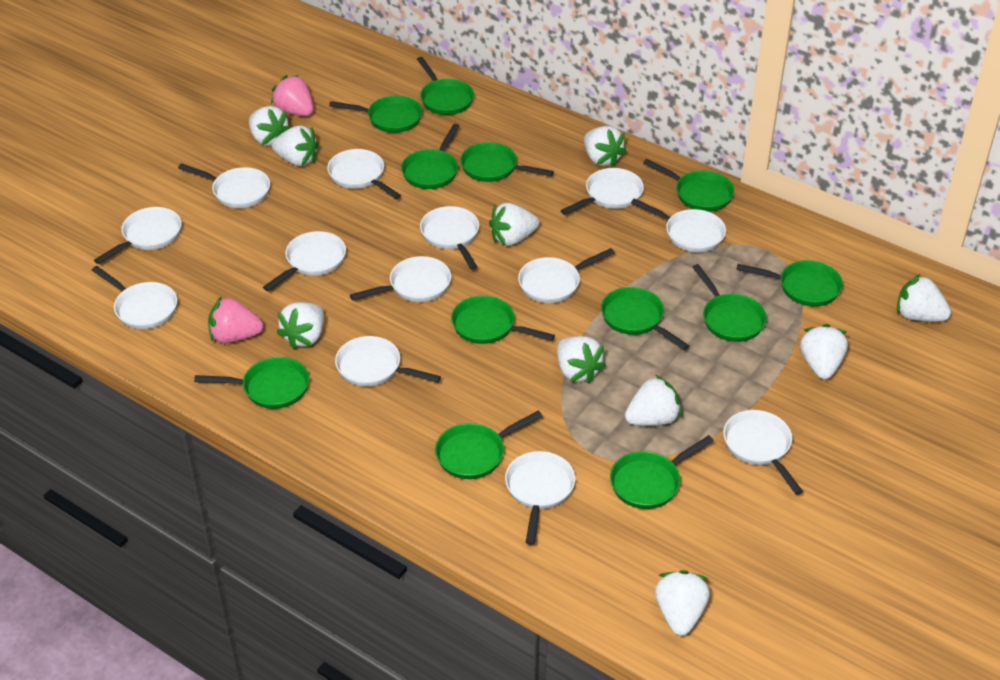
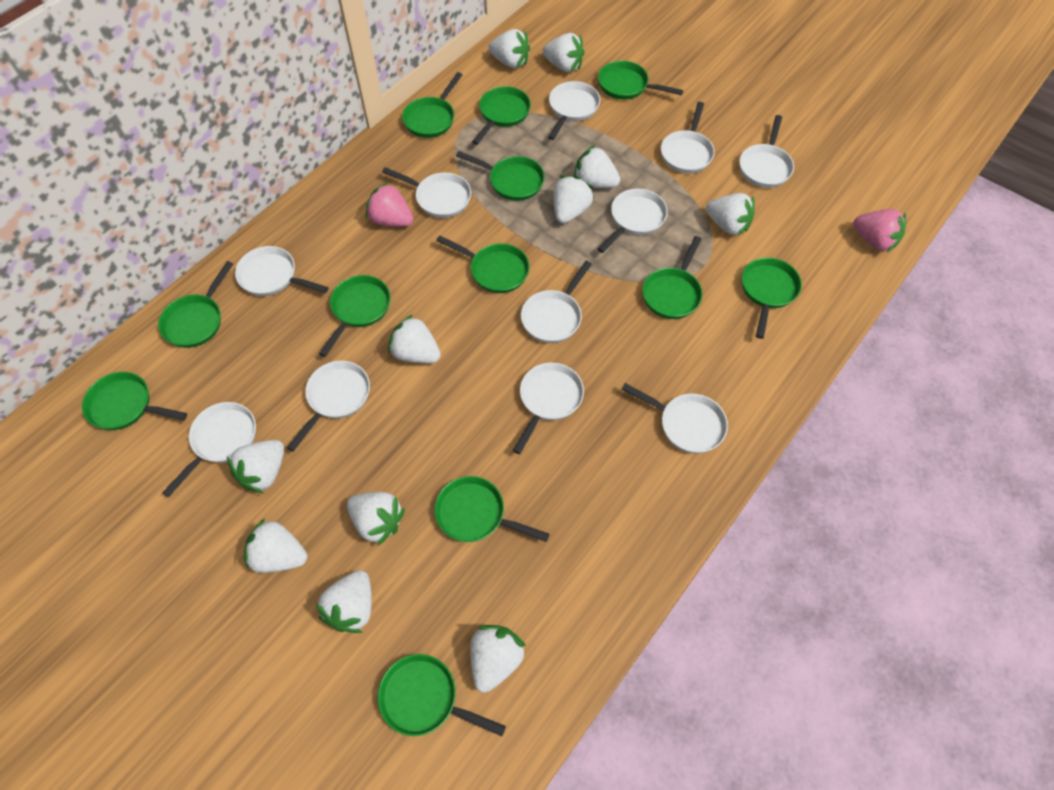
white pan: 13 -> 11
white strawberry: 10 -> 11

